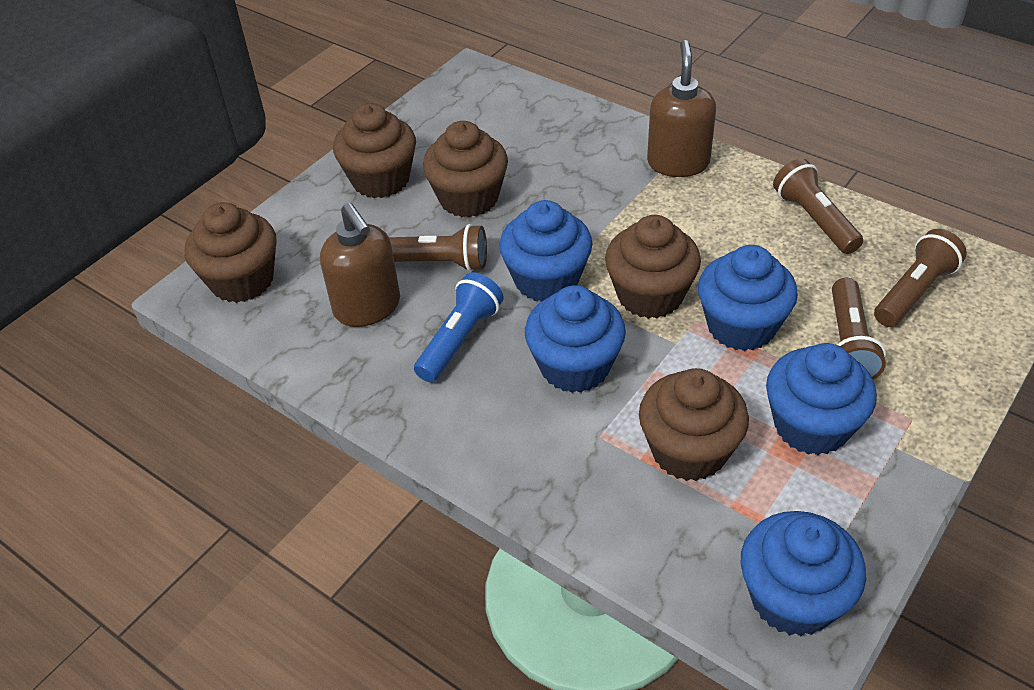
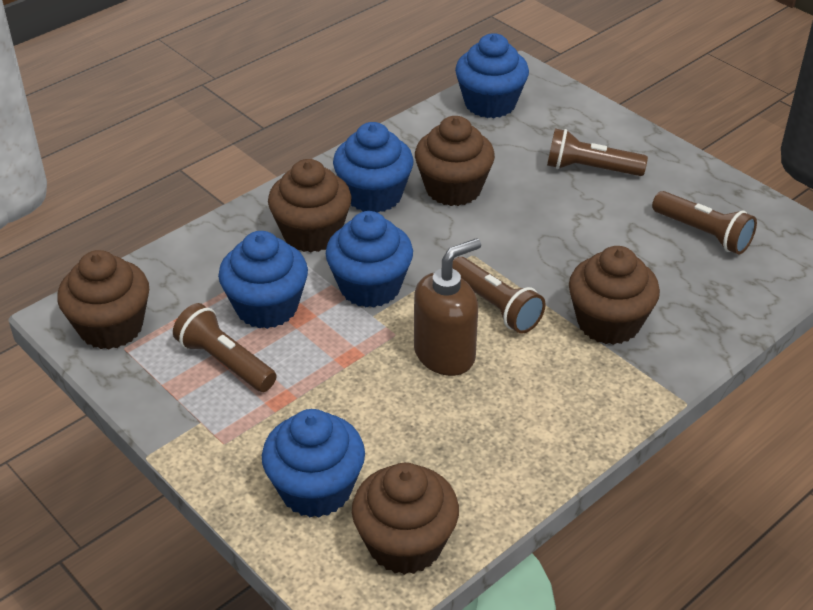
blue flashlight: 1 -> 0
brown soap dispenser: 2 -> 1

